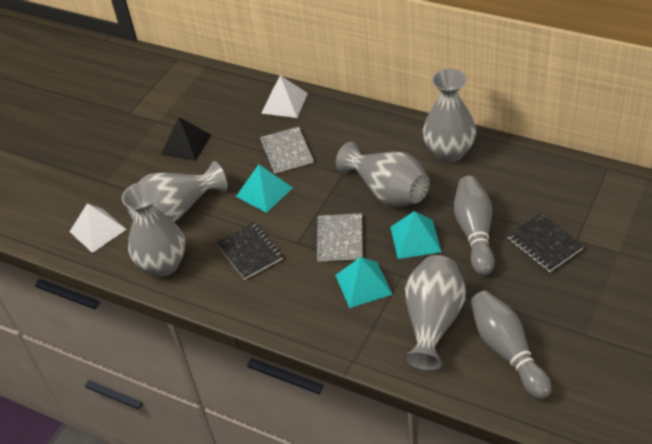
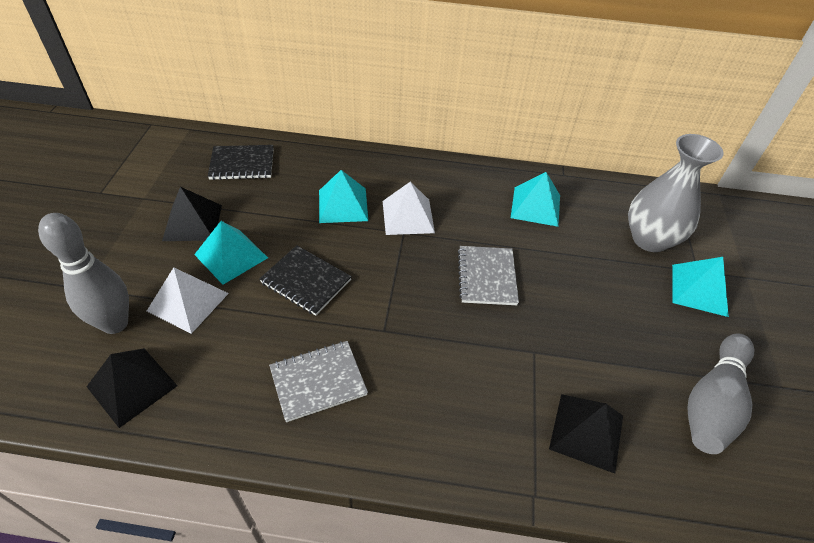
black pyramid: 1 -> 3
grey vase: 5 -> 1
turquoise pyramid: 3 -> 4

